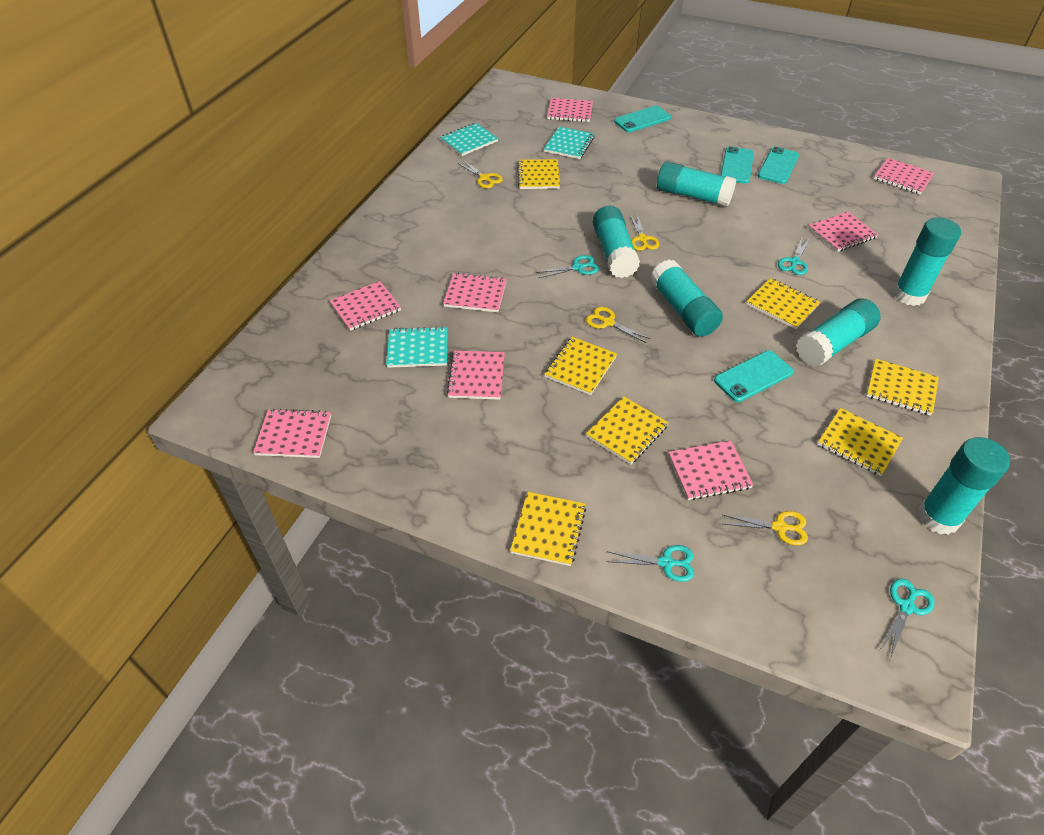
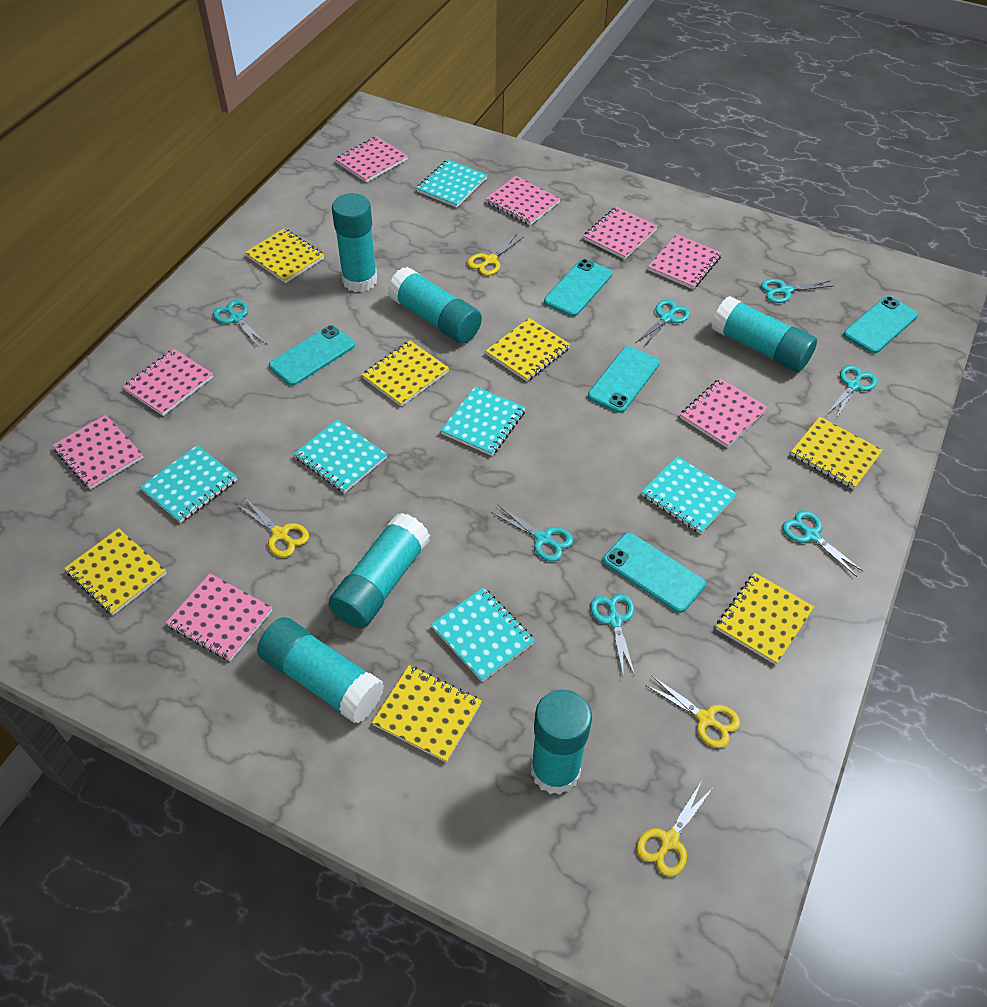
turquoise notebook: 3 -> 6
turquoise phone: 4 -> 5
turquoise scissors: 4 -> 7

